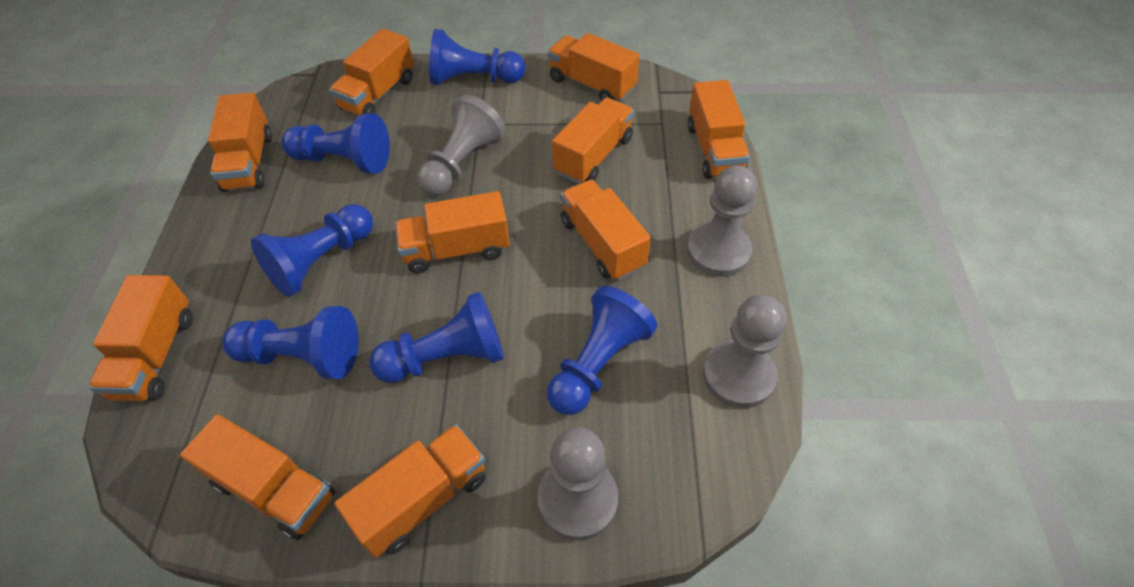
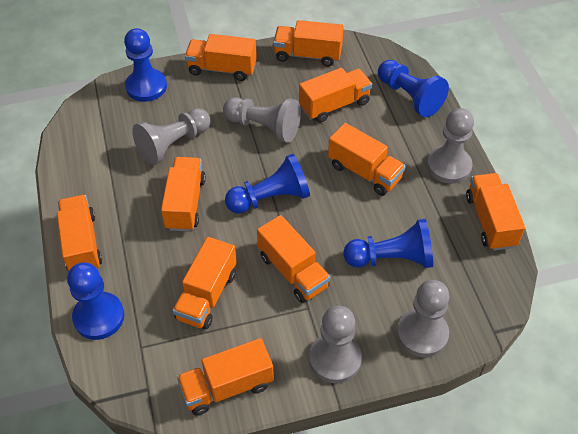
blue pawn: 6 -> 5
grey pawn: 4 -> 5

